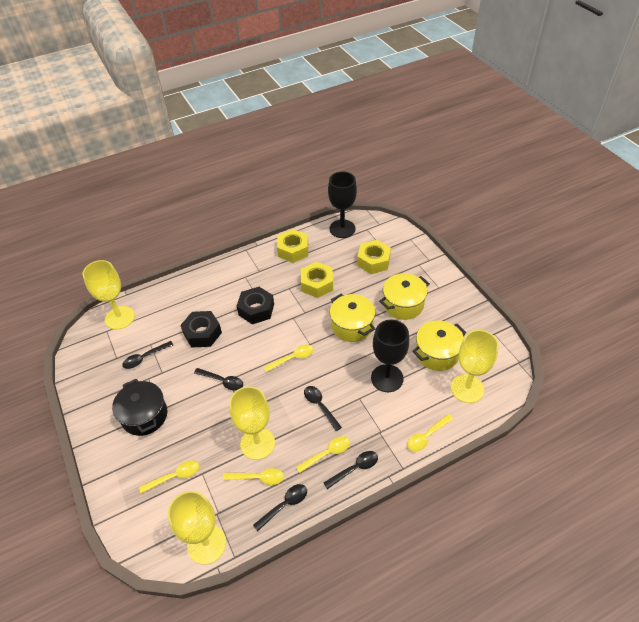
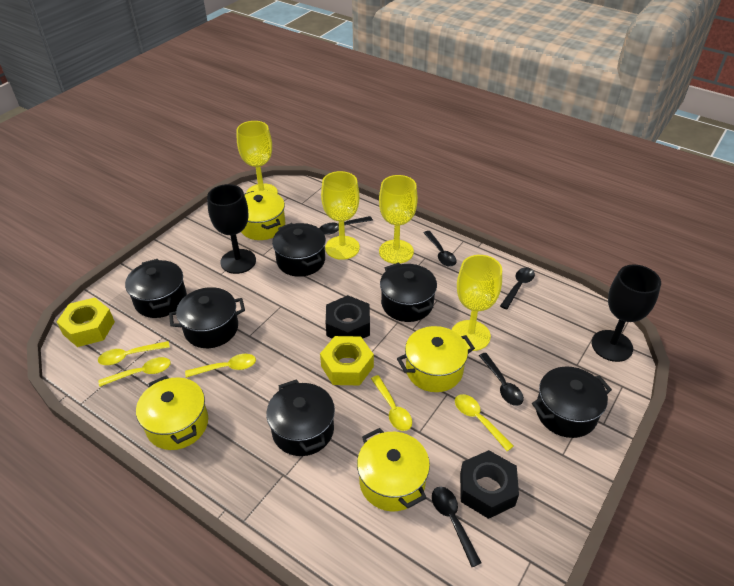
black pot: 1 -> 6
yellow nut: 3 -> 2
yellow pot: 3 -> 4

